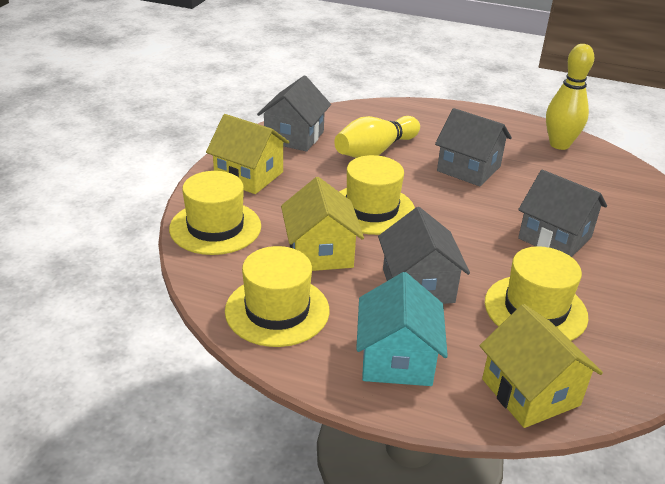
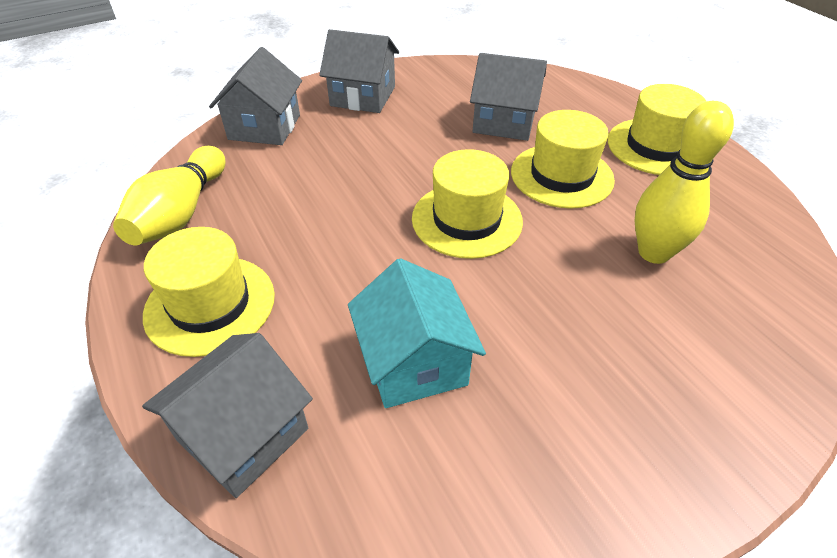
yellow house: 3 -> 0

